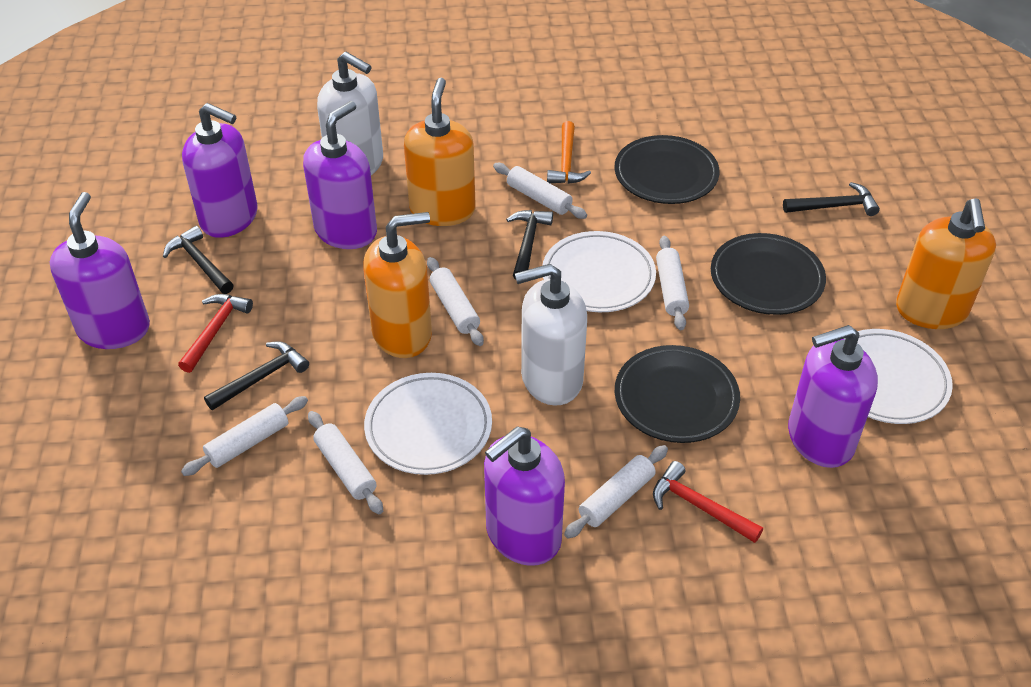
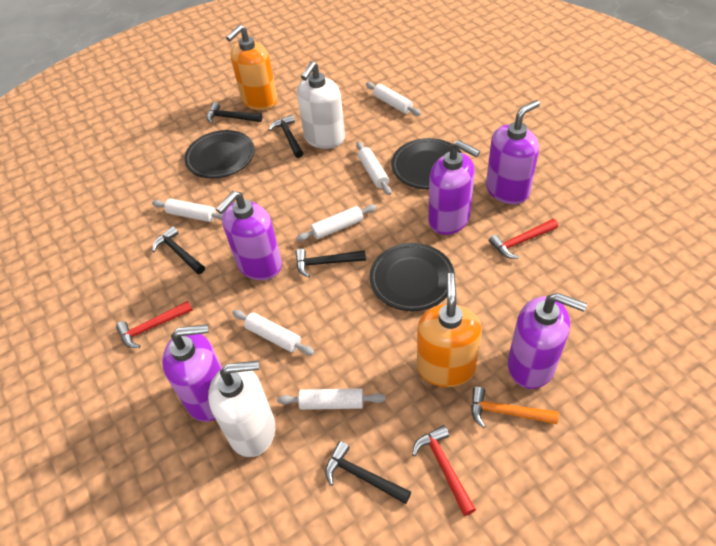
black hammer: 4 -> 5
orange soap dispenser: 3 -> 2
red hammer: 2 -> 3
white plate: 3 -> 0

